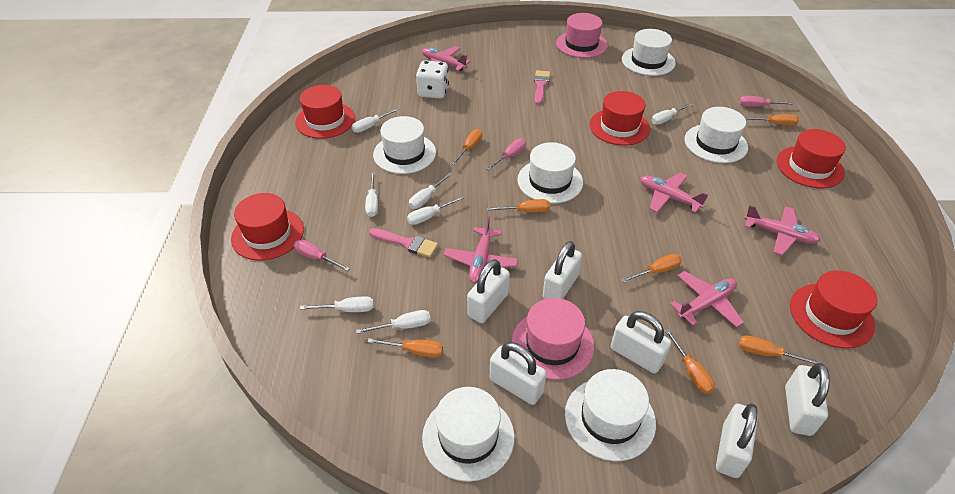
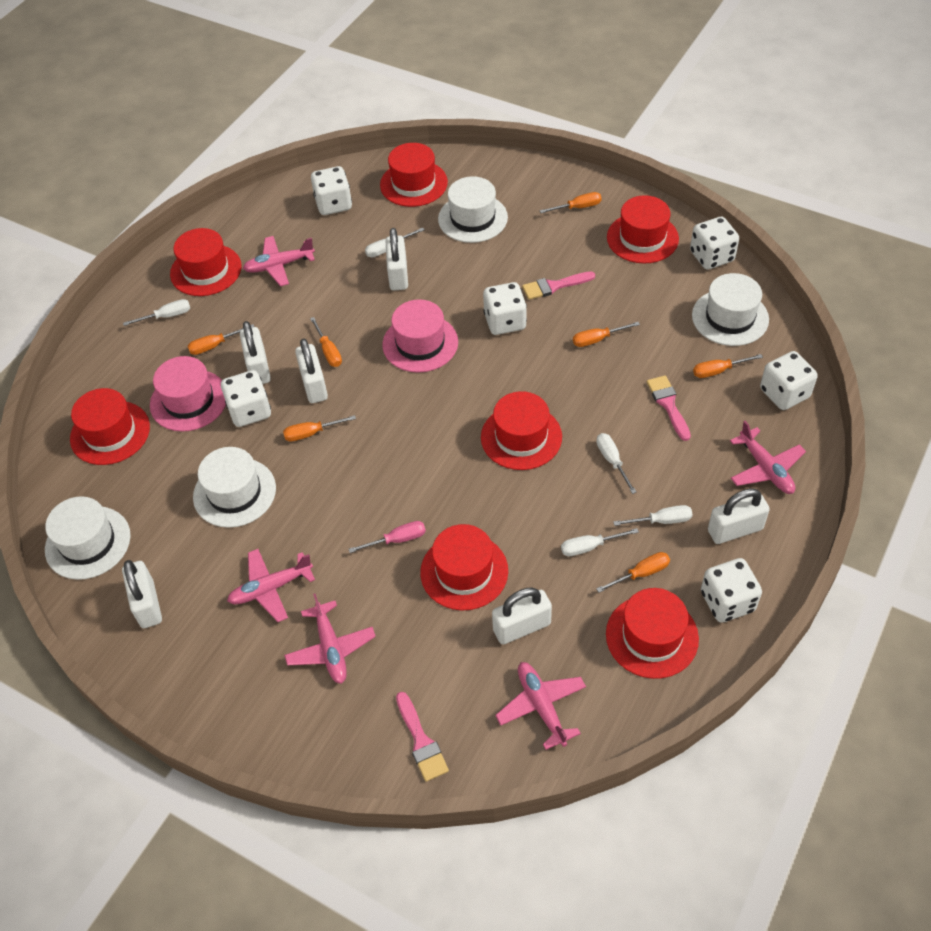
pink brush: 2 -> 3
pink screwdriver: 3 -> 1
red hat: 5 -> 7
white dice: 1 -> 6
white hat: 6 -> 4
white screwdriver: 7 -> 5

